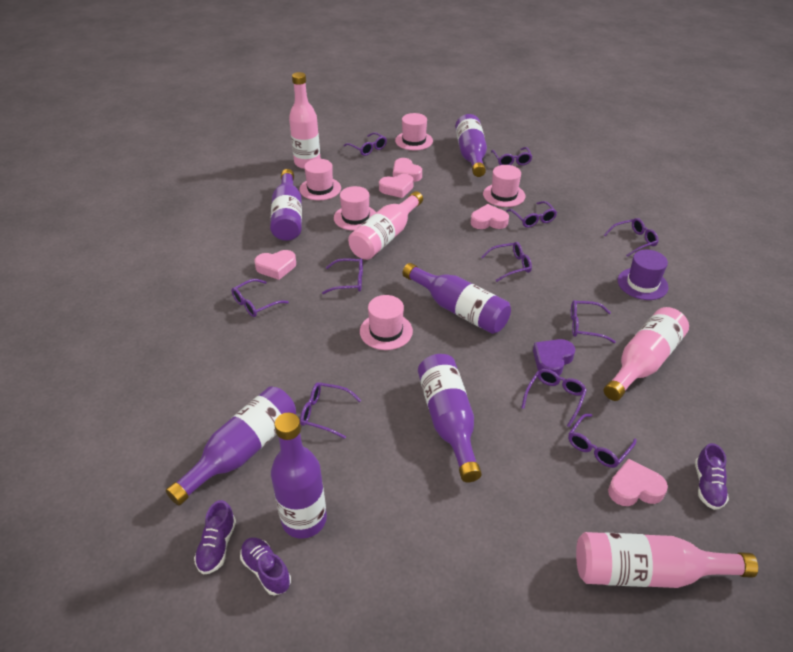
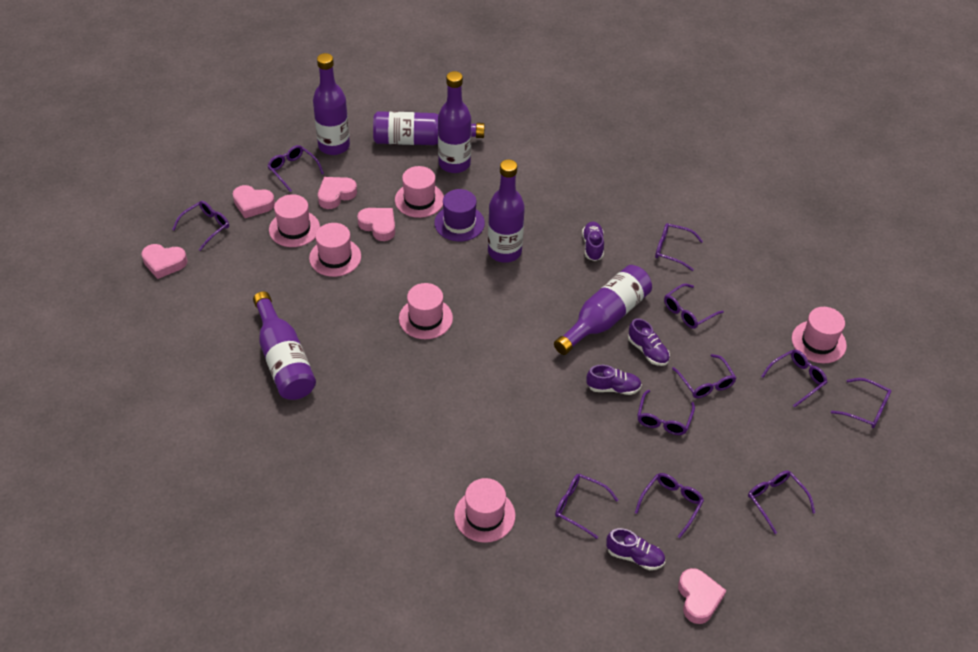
pink bottle: 4 -> 0
pink hat: 5 -> 6
purple heart: 1 -> 0
purple shoe: 3 -> 4

